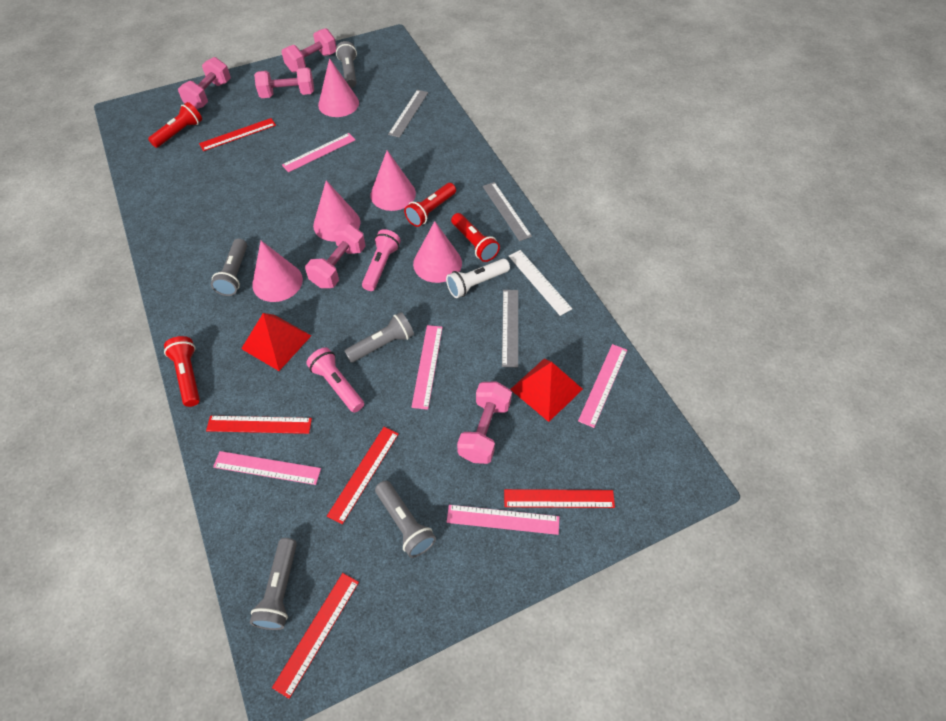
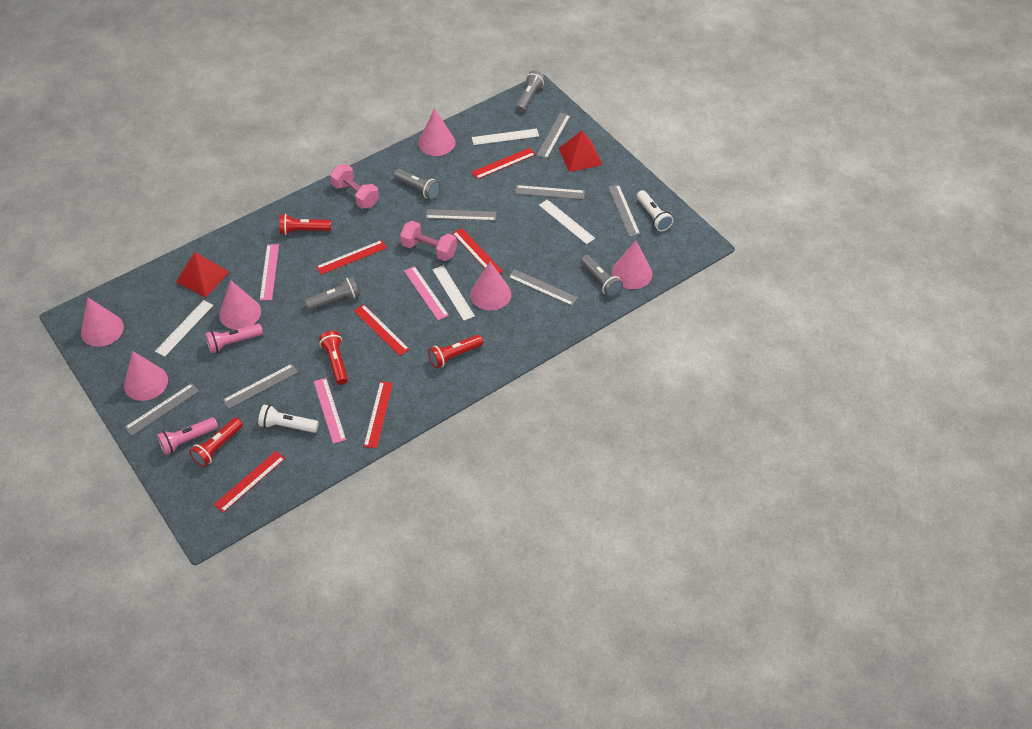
grey flashlight: 5 -> 4
grey ruler: 3 -> 7
pink cone: 5 -> 6
pink dumbbell: 5 -> 2
pink ruler: 5 -> 3
red ruler: 5 -> 6
white flashlight: 1 -> 2
white ruler: 1 -> 4

